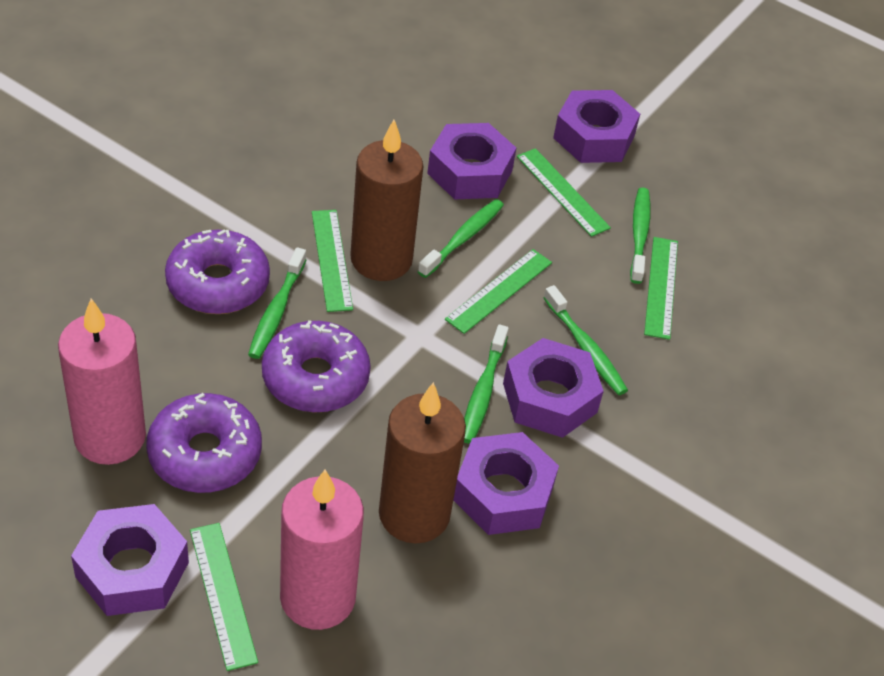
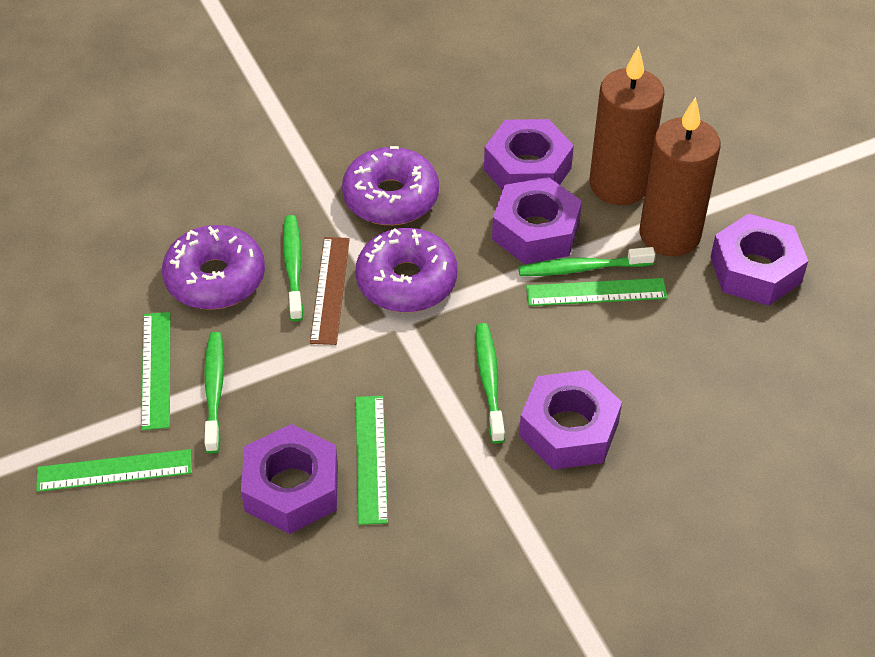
brown ruler: 0 -> 1
green ruler: 5 -> 4
green toothbrush: 5 -> 4
pink candle: 2 -> 0

